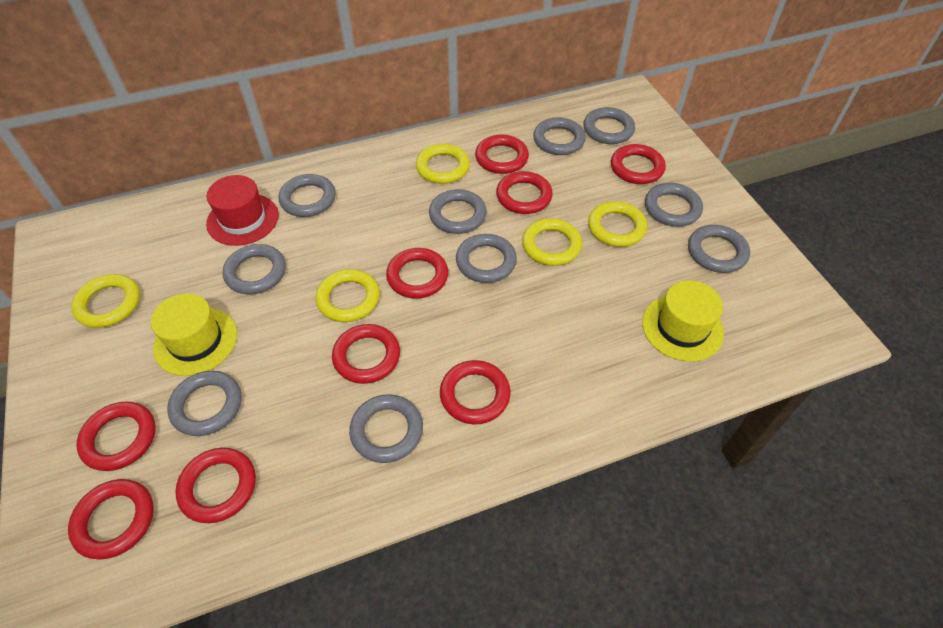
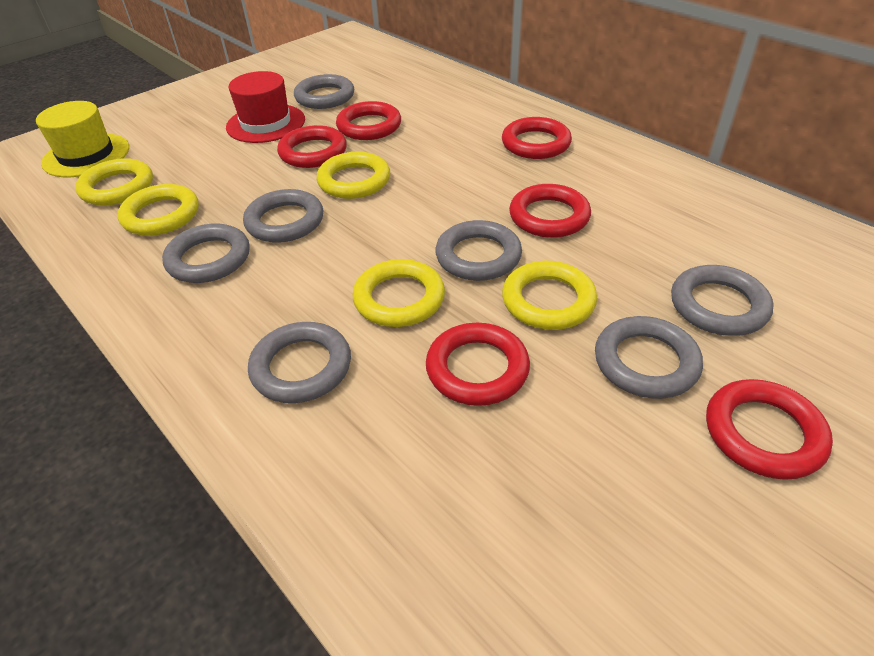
grey ring: 10 -> 7
red ring: 9 -> 6
yellow hat: 2 -> 1

